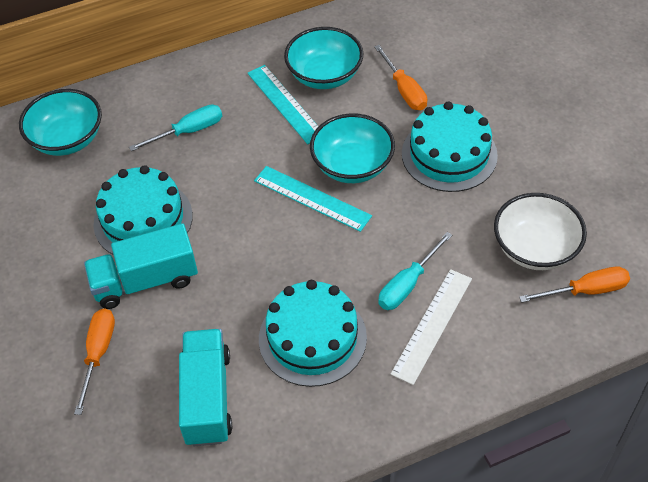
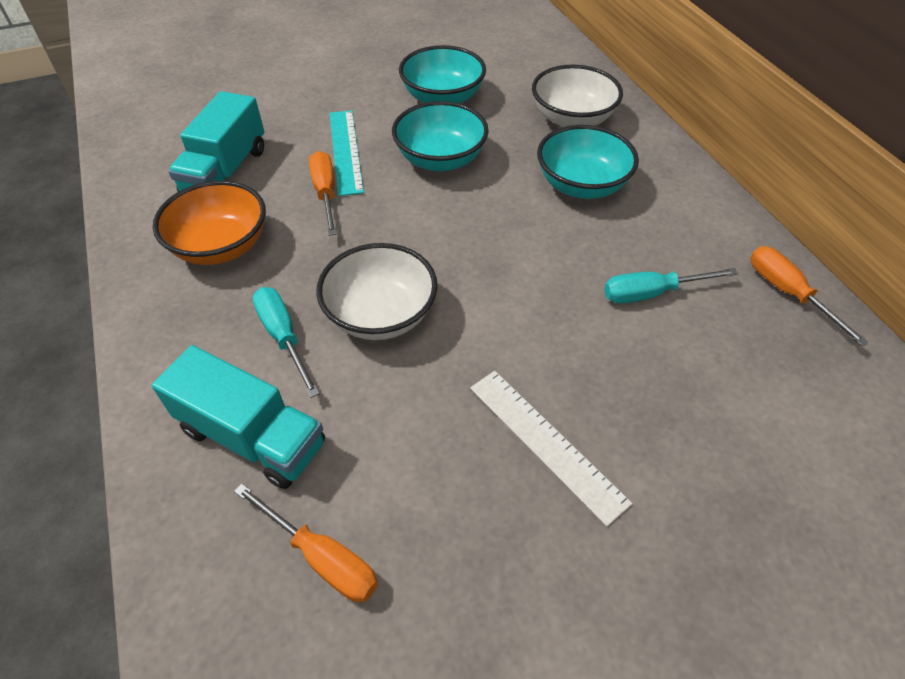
orange bowl: 0 -> 1
turquoise cake: 3 -> 0
turquoise ruler: 2 -> 1
white bowl: 1 -> 2

